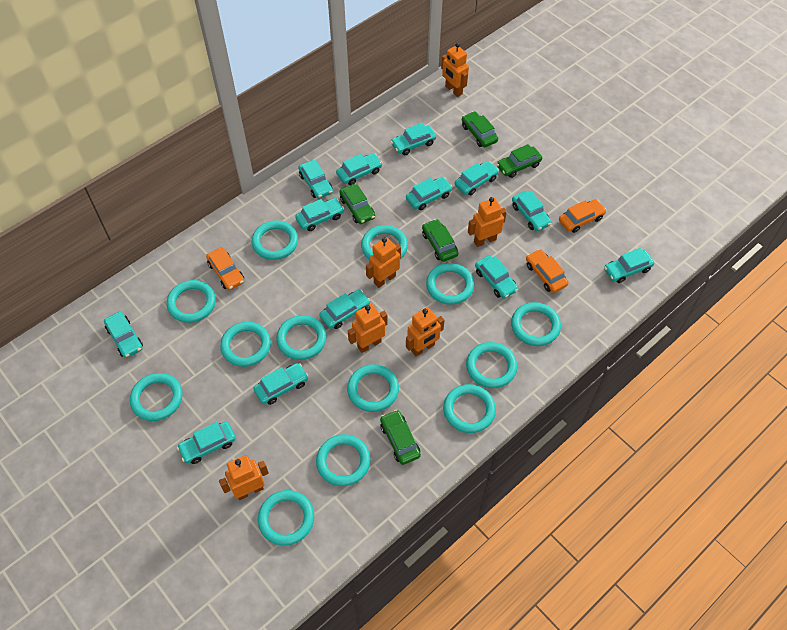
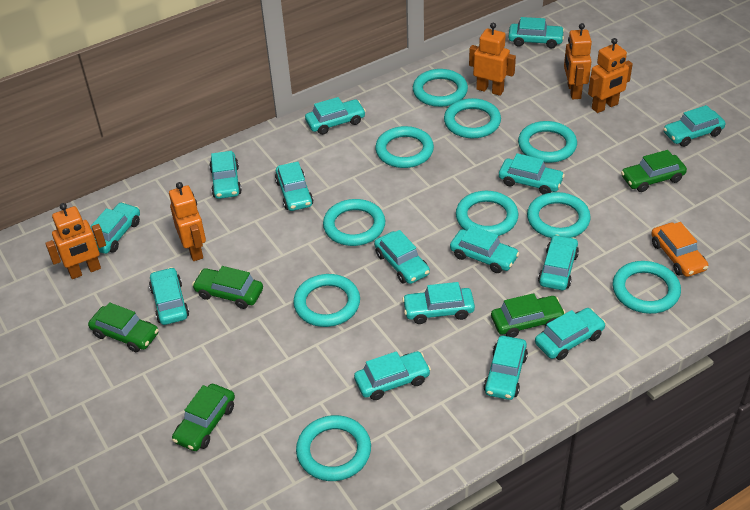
orange car: 3 -> 1
orange robot: 6 -> 5
turquoise car: 13 -> 15
turquoise ring: 13 -> 10

